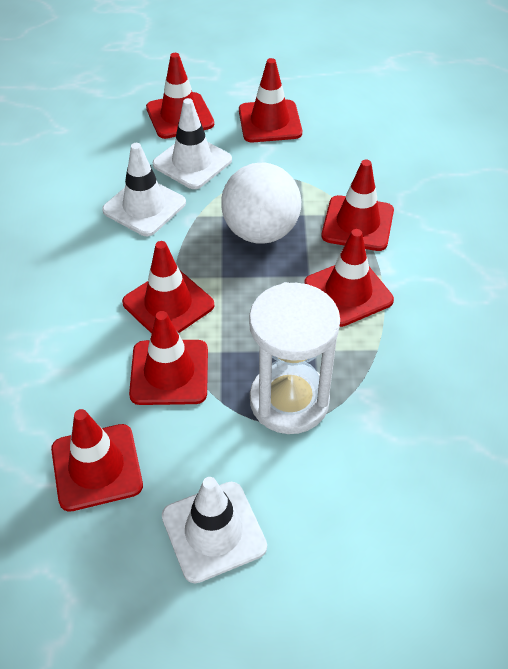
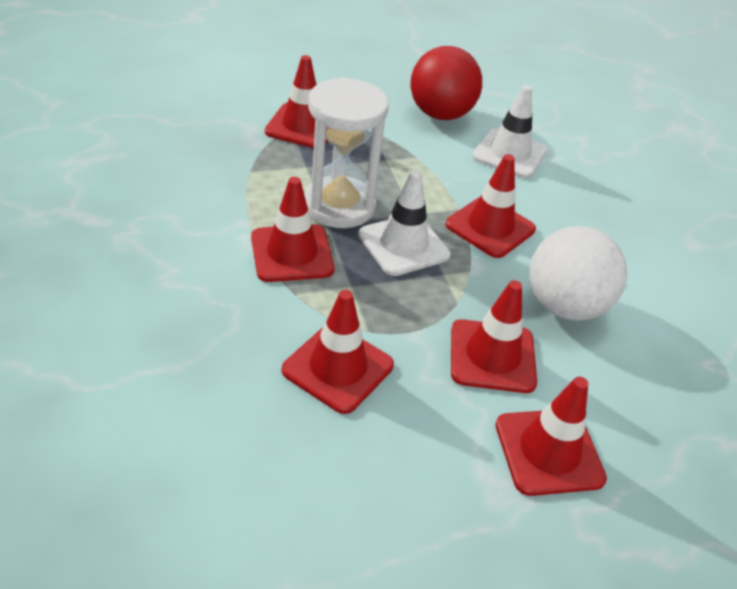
red ball: 0 -> 1
red traffic cone: 7 -> 6
white traffic cone: 3 -> 2

